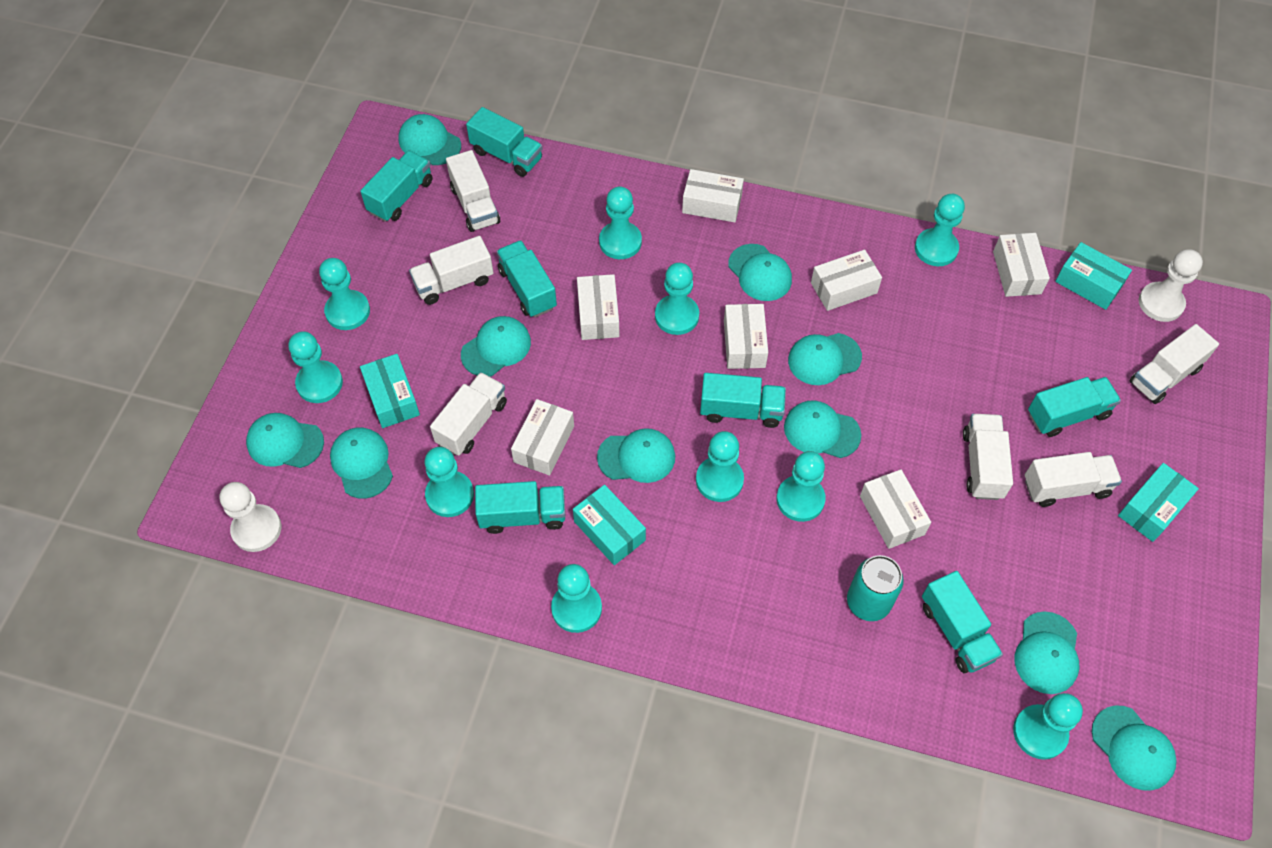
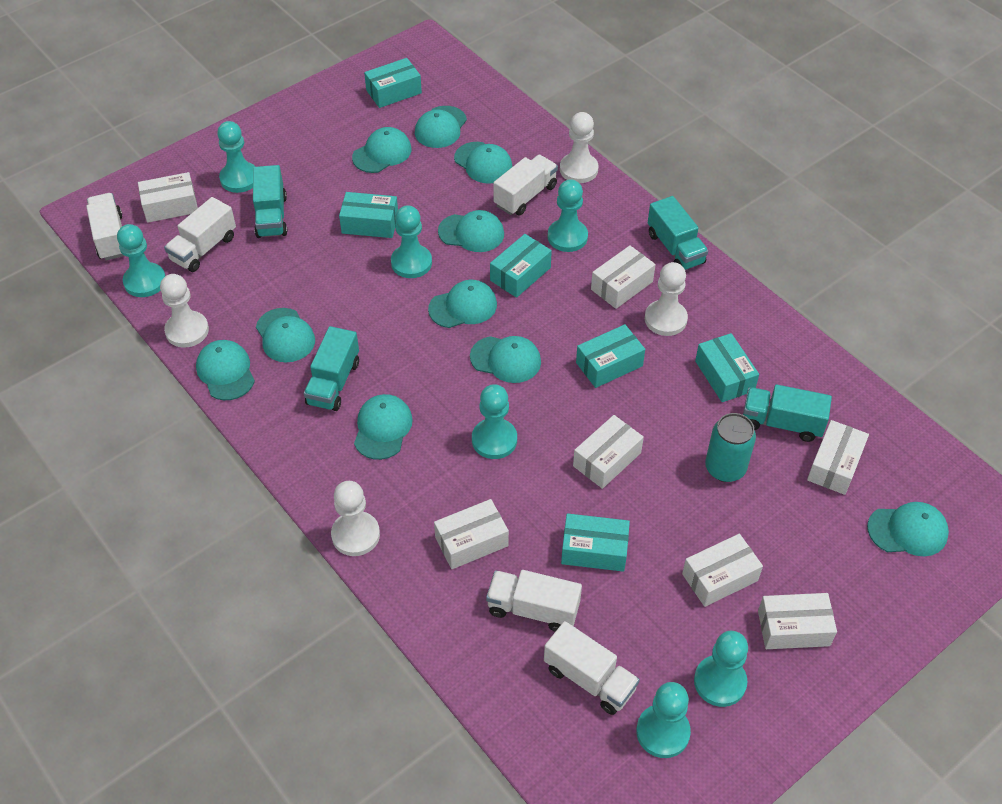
turquoise box: 4 -> 6
turquoise pawn: 10 -> 7
turquoise truck: 7 -> 4
white pawn: 2 -> 4
white truck: 6 -> 5

